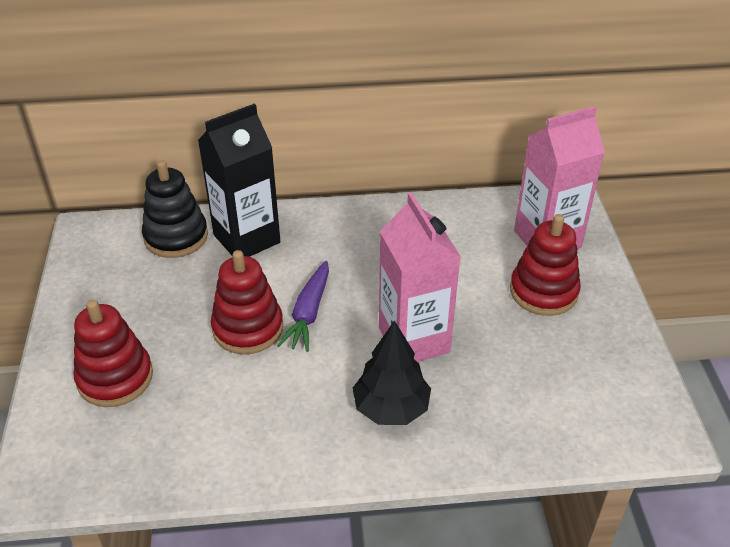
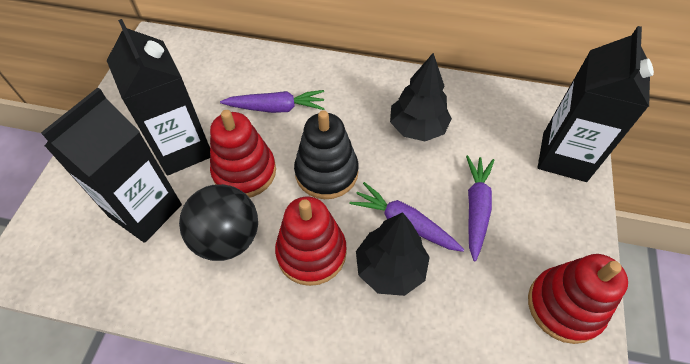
black ball: 0 -> 1
black carton: 1 -> 3
black tree: 1 -> 2
pink carton: 2 -> 0
purple carrot: 1 -> 3

